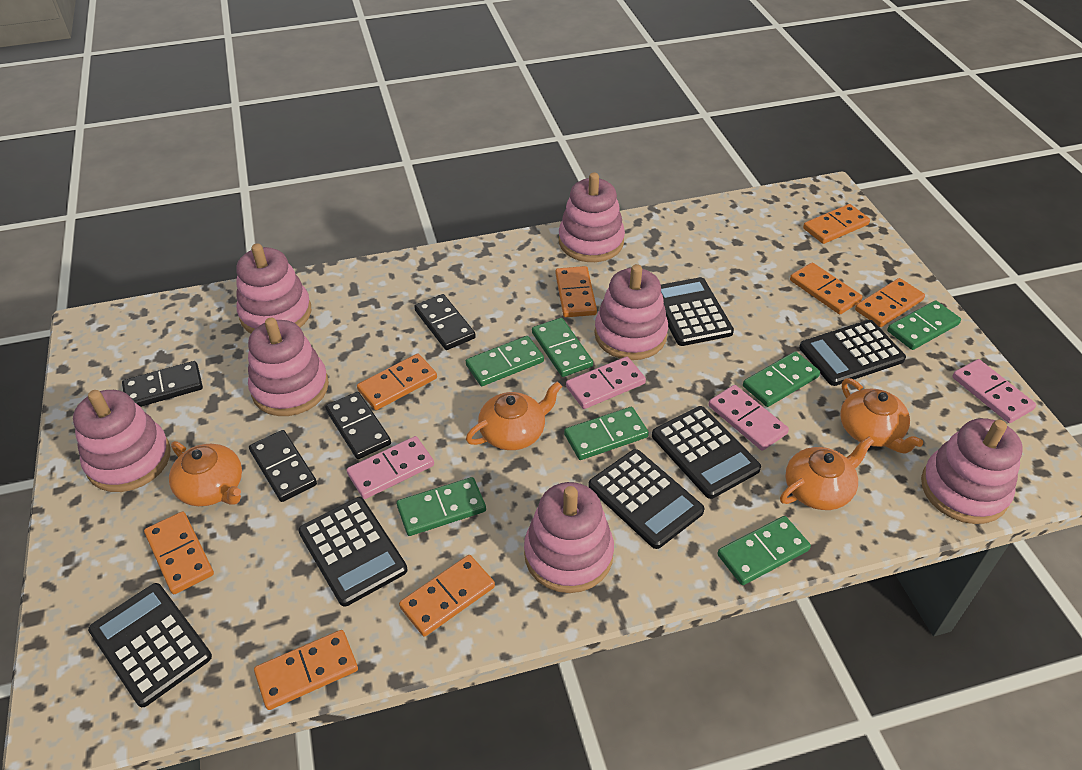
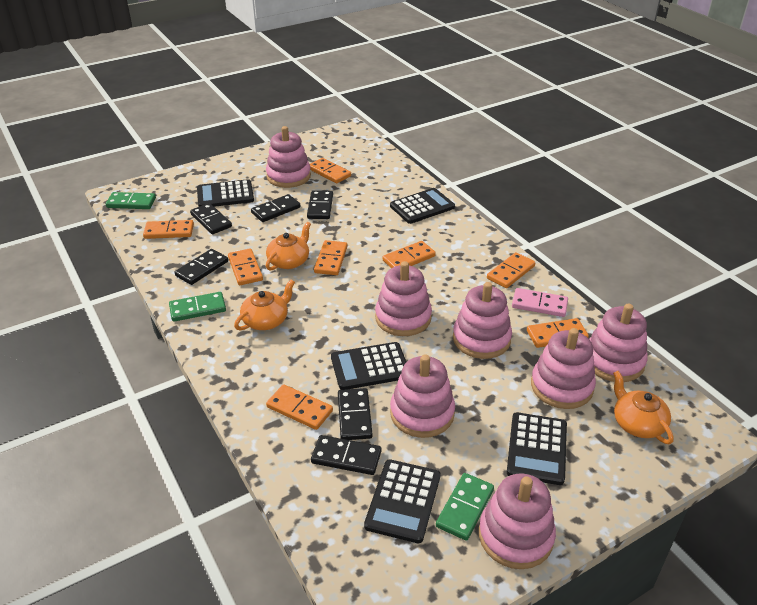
black calculator: 6 -> 5
black domino: 4 -> 6
green domino: 7 -> 3
orange teapot: 4 -> 3
pink domino: 4 -> 1

